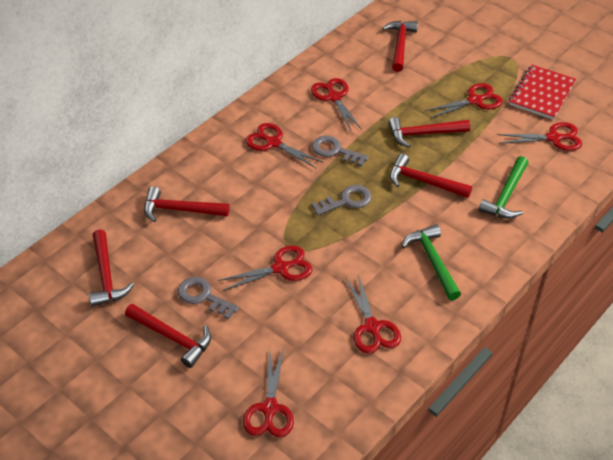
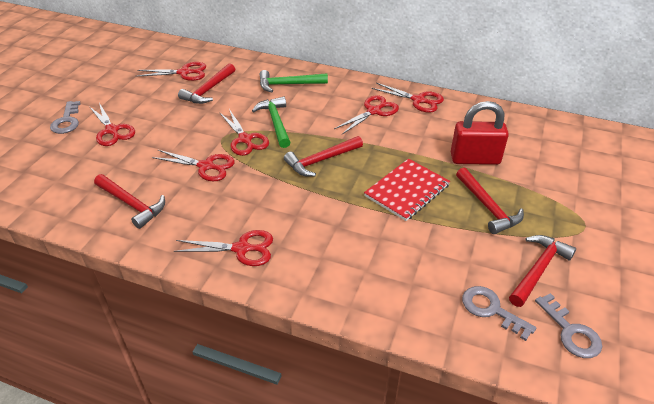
red hammer: 6 -> 5
red padlock: 0 -> 1

